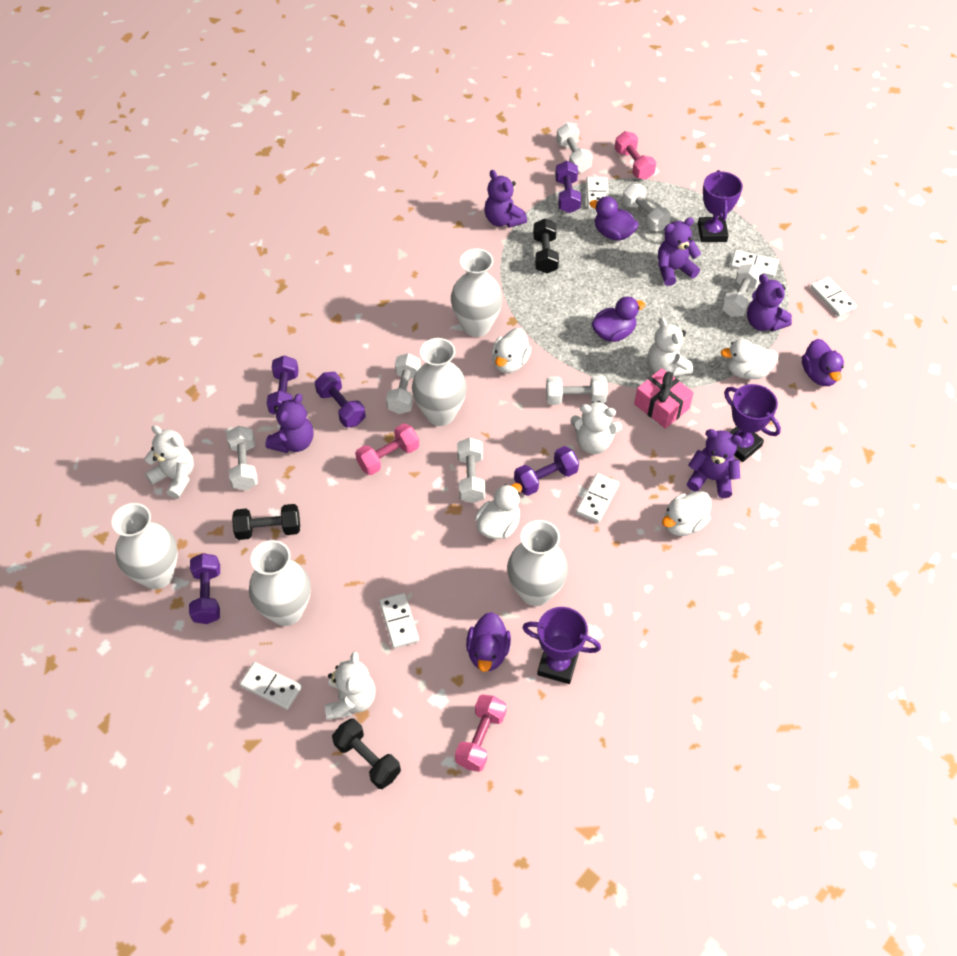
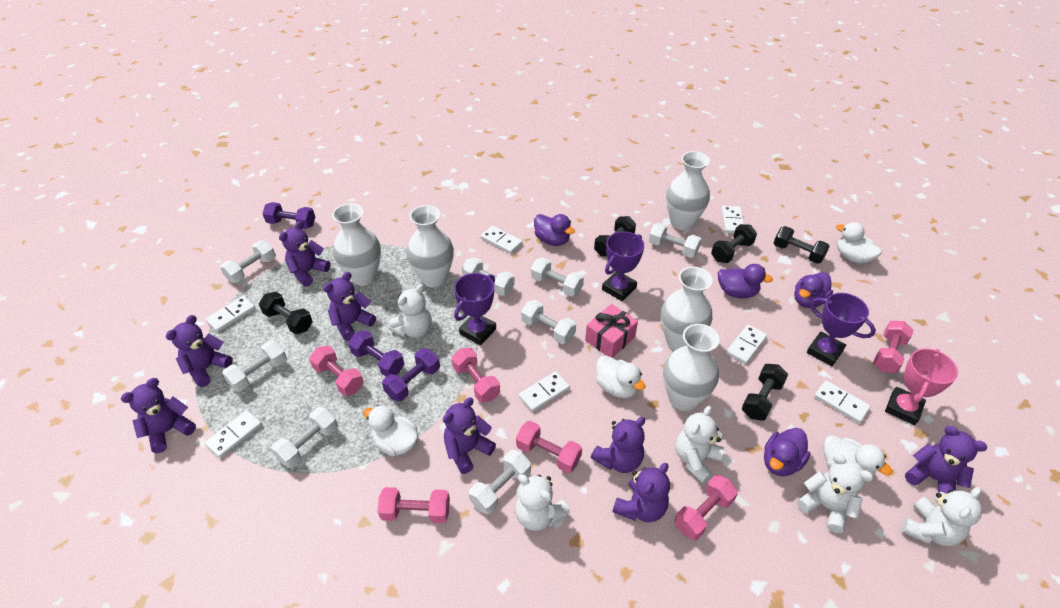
black dumbbell: 3 -> 5
pink dumbbell: 3 -> 6
pink trophy: 0 -> 1
purple dumbbell: 5 -> 3
purple teddy bear: 5 -> 8
white domino: 6 -> 7
white dumbbell: 7 -> 8
white teddy bear: 4 -> 5

